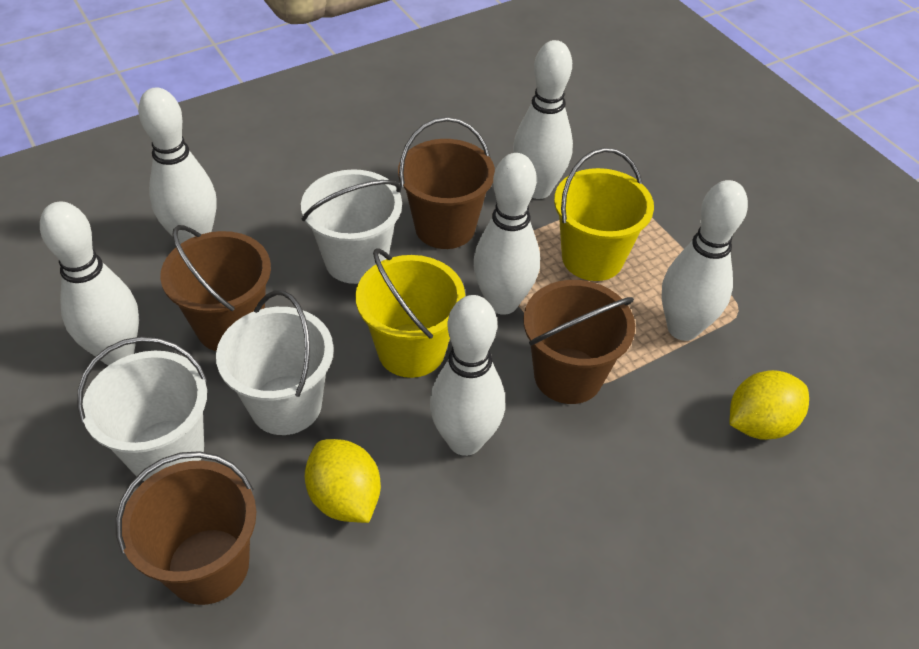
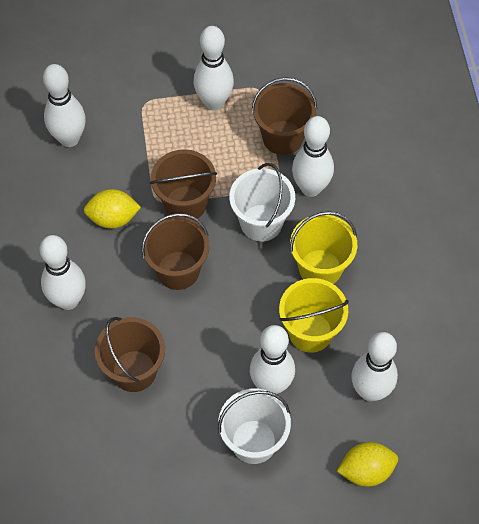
white bucket: 3 -> 2

